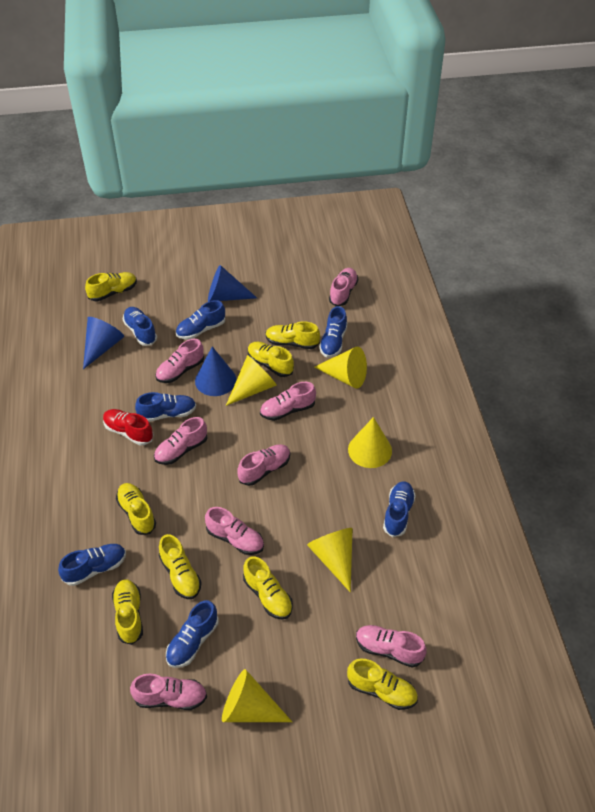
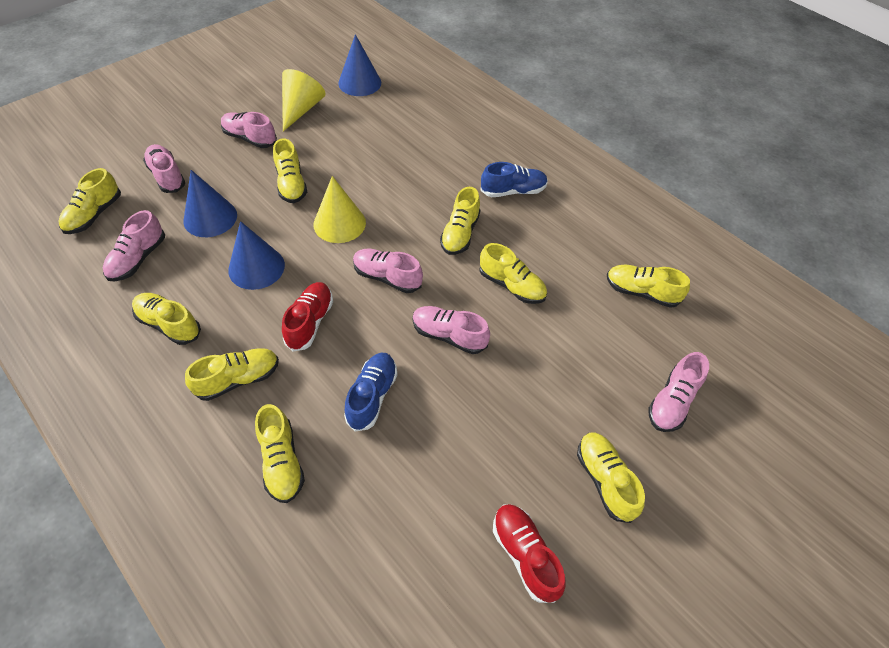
blue shoe: 7 -> 2
pink shoe: 8 -> 6
red shoe: 1 -> 2
yellow cone: 5 -> 2
yellow shoe: 8 -> 9

